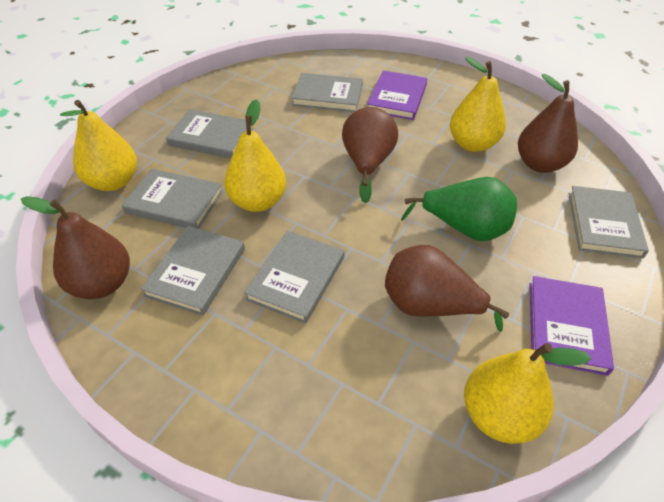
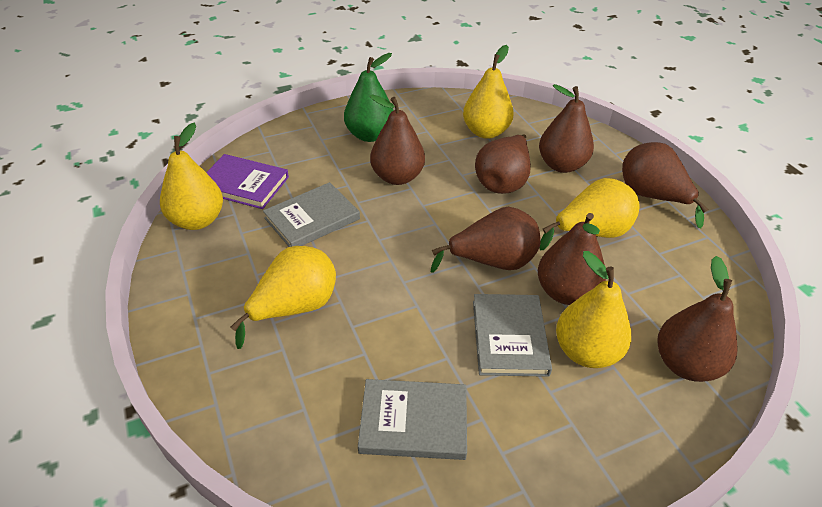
brown pear: 4 -> 7
grey book: 6 -> 3
purple book: 2 -> 1
yellow pear: 4 -> 5

